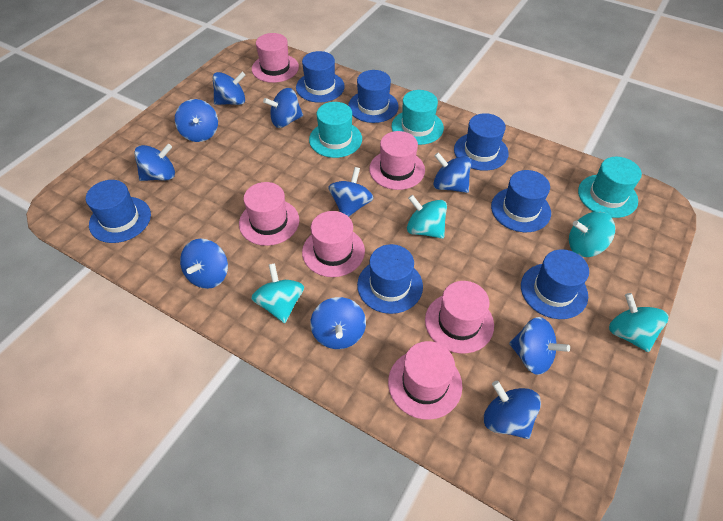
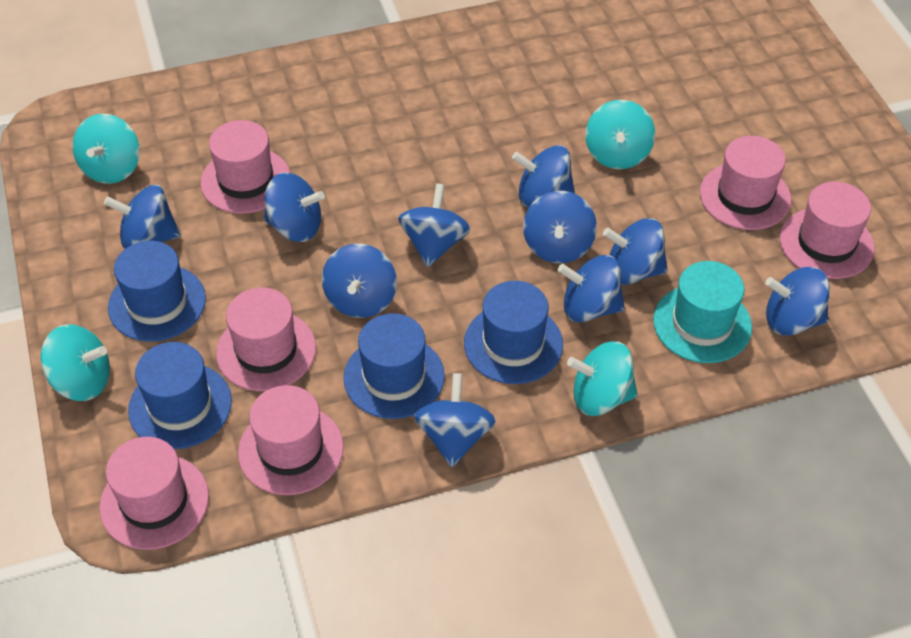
blue hat: 7 -> 4
turquoise hat: 3 -> 1

